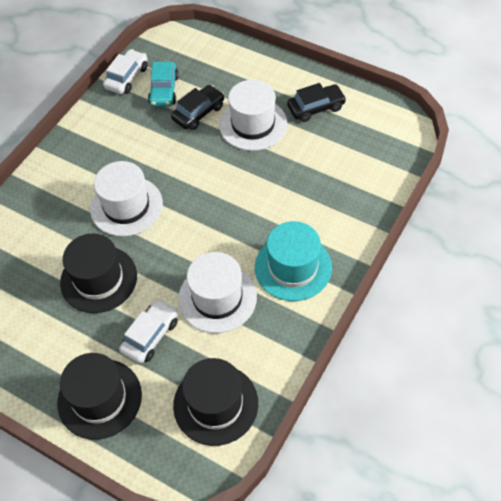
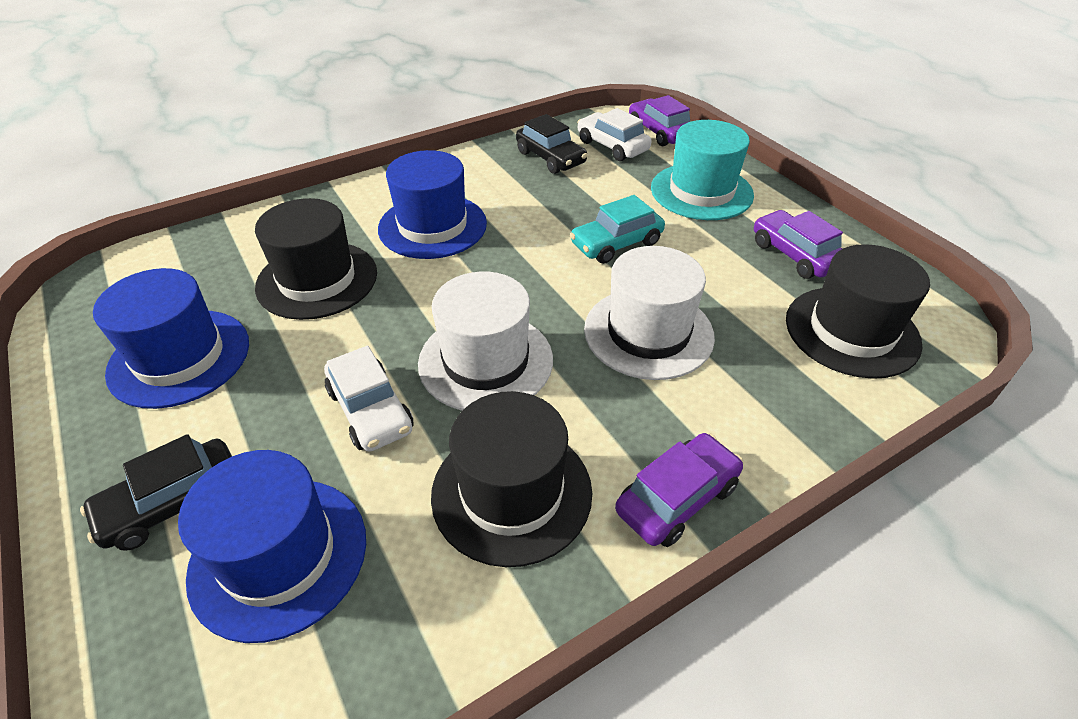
blue hat: 0 -> 3
purple car: 0 -> 3
white hat: 3 -> 2

